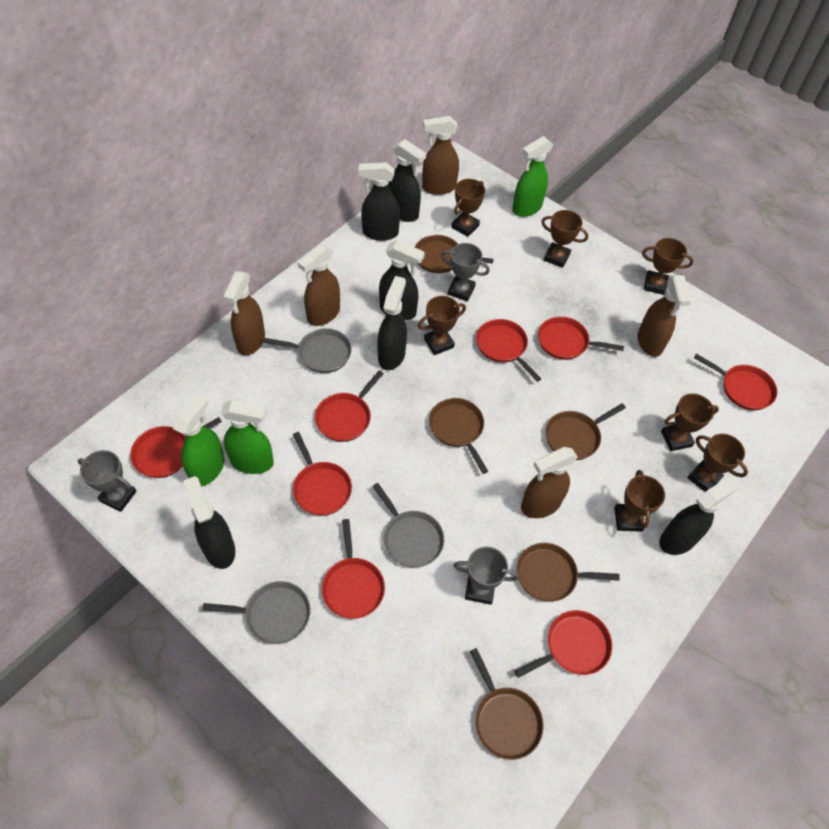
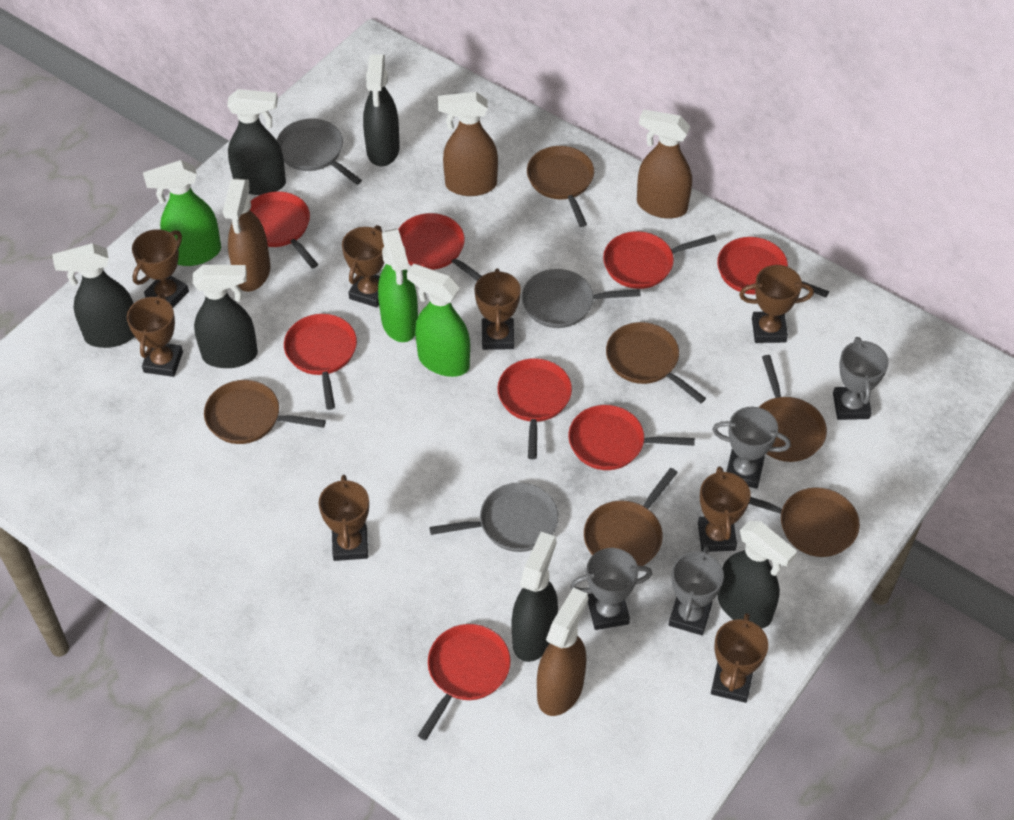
brown pan: 5 -> 6
brown spray bottle: 5 -> 4
brown trophy: 7 -> 8
grey trophy: 3 -> 4

